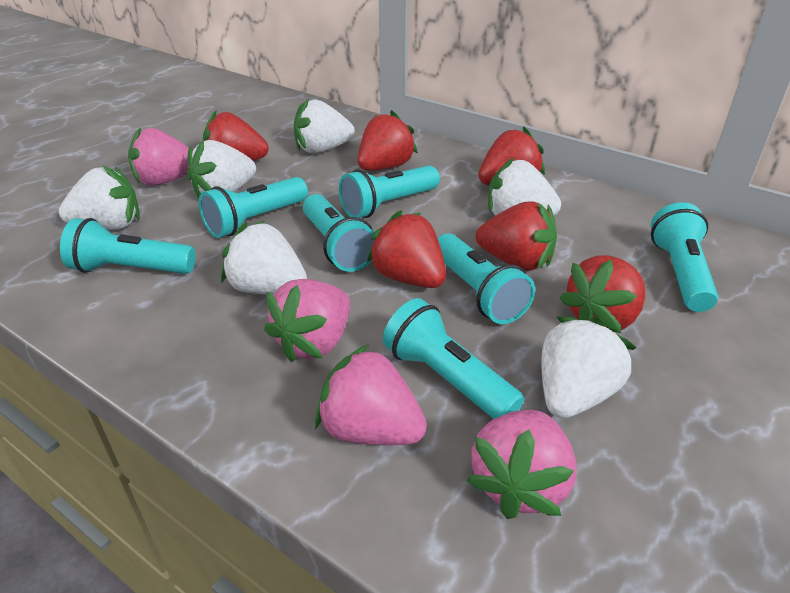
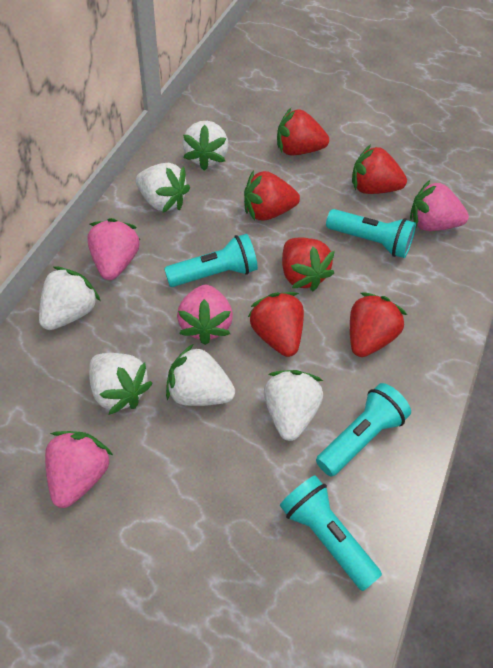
turquoise flashlight: 7 -> 4

